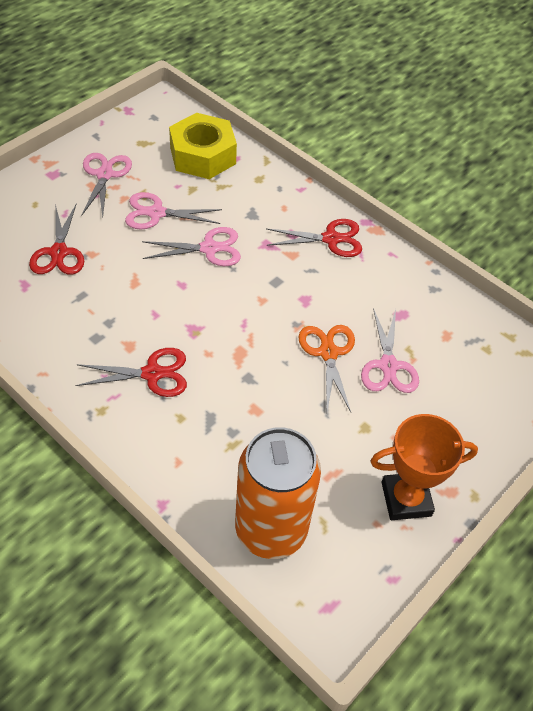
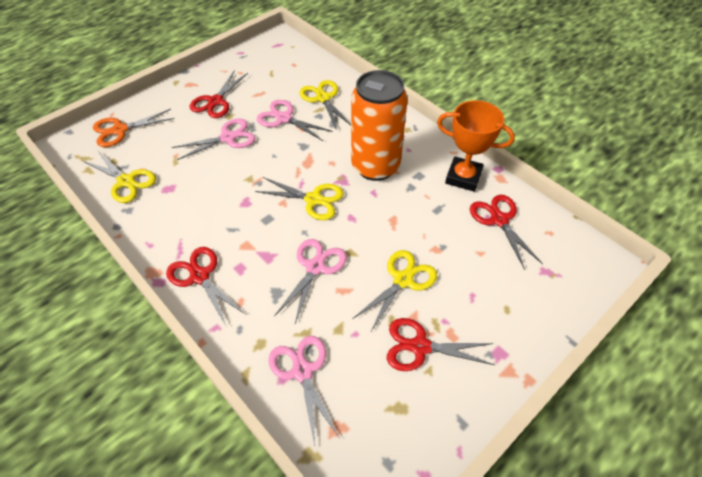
red scissors: 3 -> 4
yellow nut: 1 -> 0
yellow scissors: 0 -> 4

